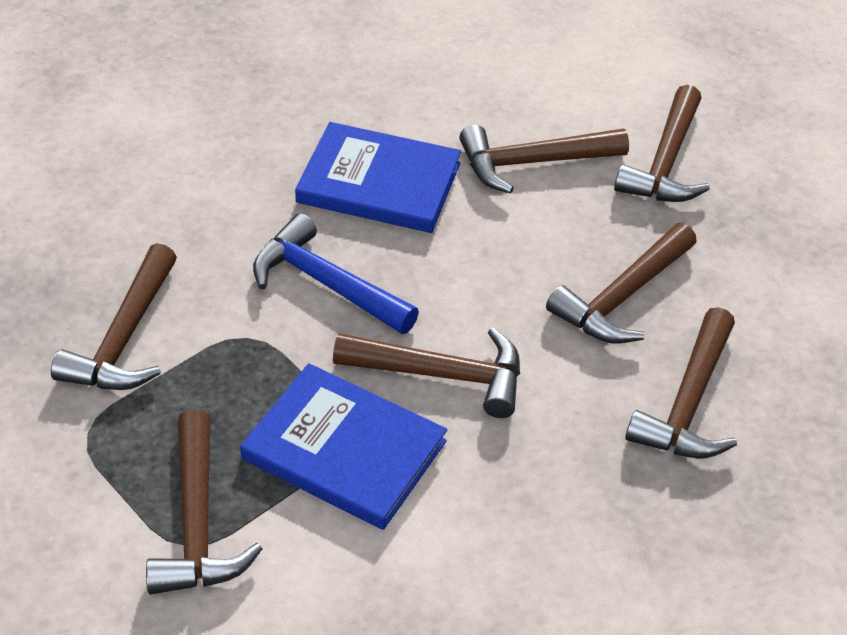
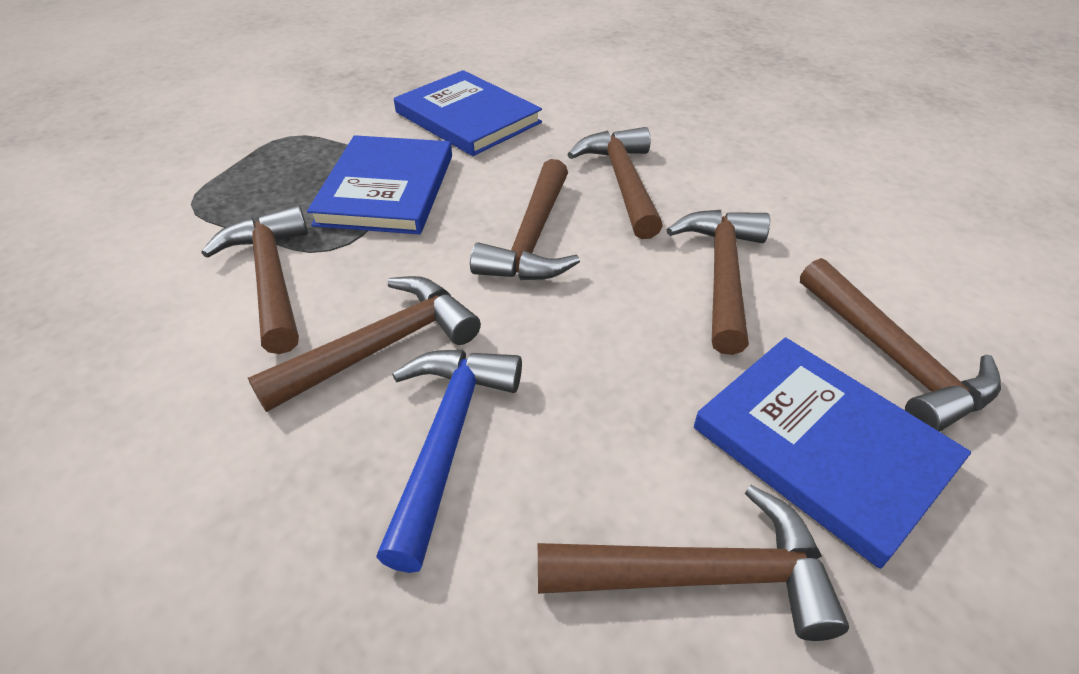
blue book: 2 -> 3

